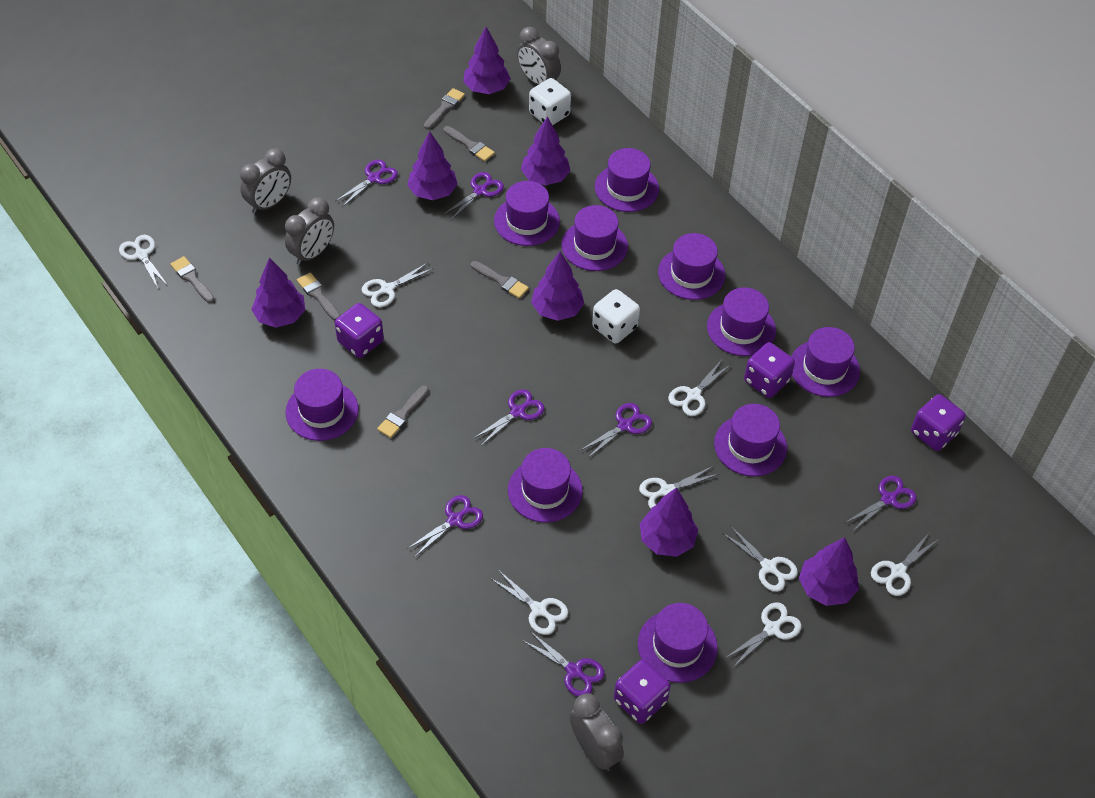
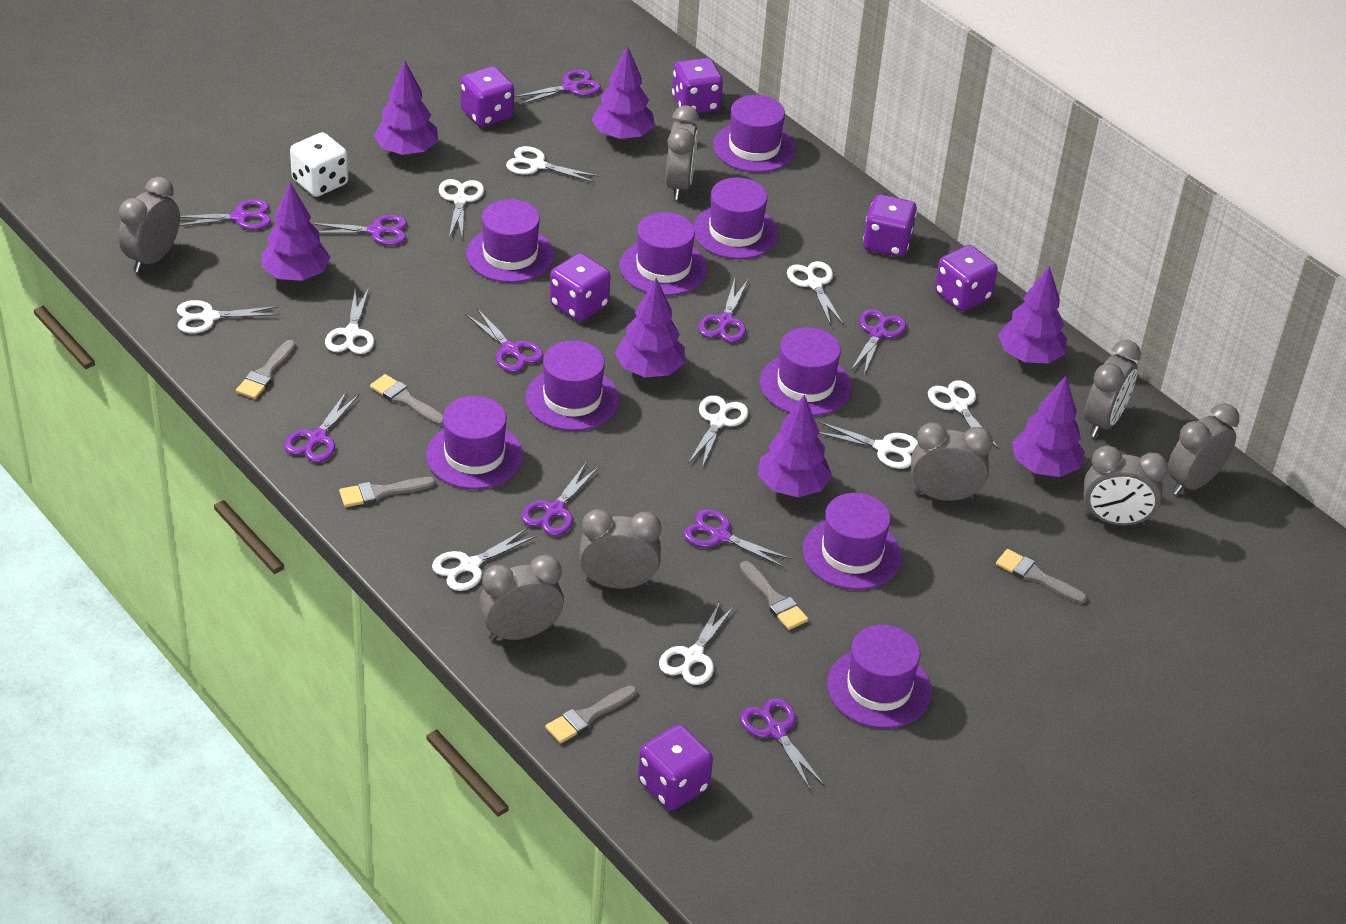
grey clock: 4 -> 8
purple dice: 4 -> 6
purple hat: 10 -> 9
purple scissors: 7 -> 10
white dice: 2 -> 1
white scissors: 8 -> 10

